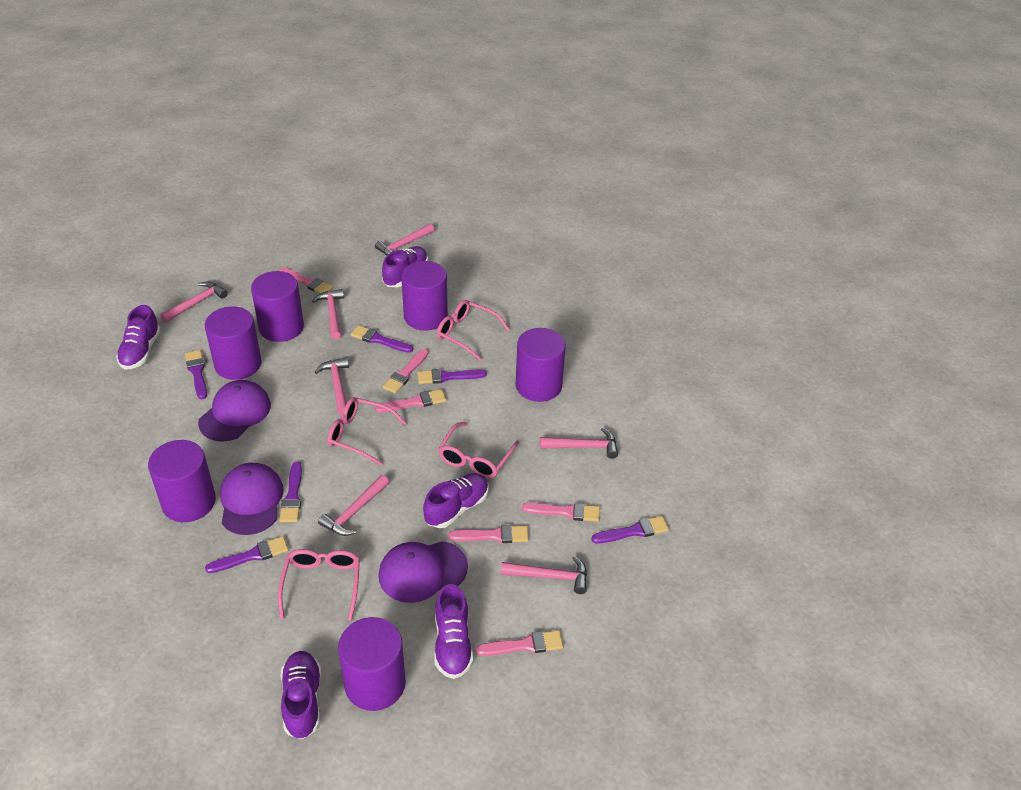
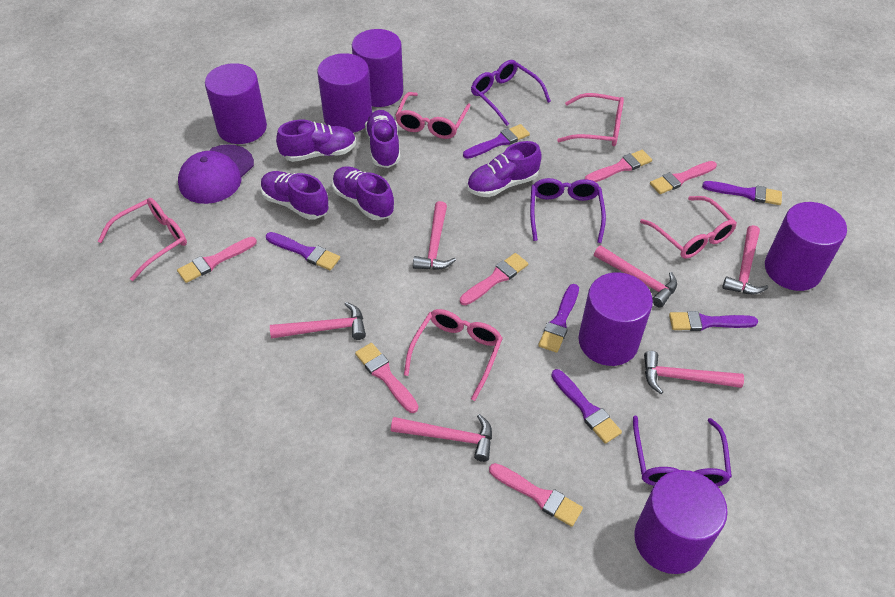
pink glasses: 4 -> 5
pink hammer: 7 -> 6
purple cap: 3 -> 1
purple glasses: 0 -> 3

